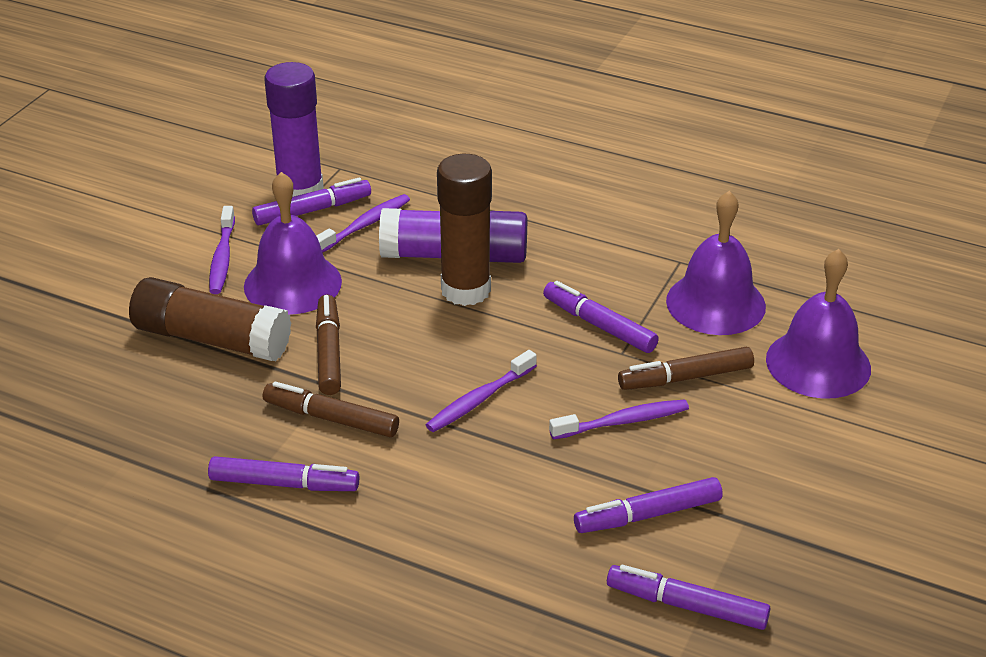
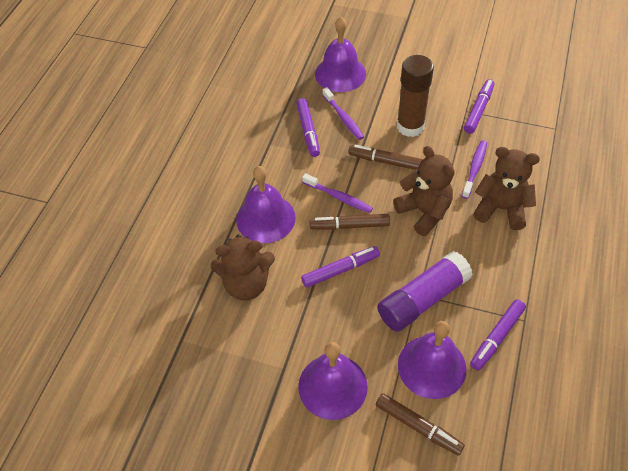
brown glue stick: 2 -> 1
brown teddy bear: 0 -> 3
purple bell: 3 -> 4
purple glue stick: 2 -> 1
purple marker: 5 -> 4
purple toothbrush: 4 -> 3

